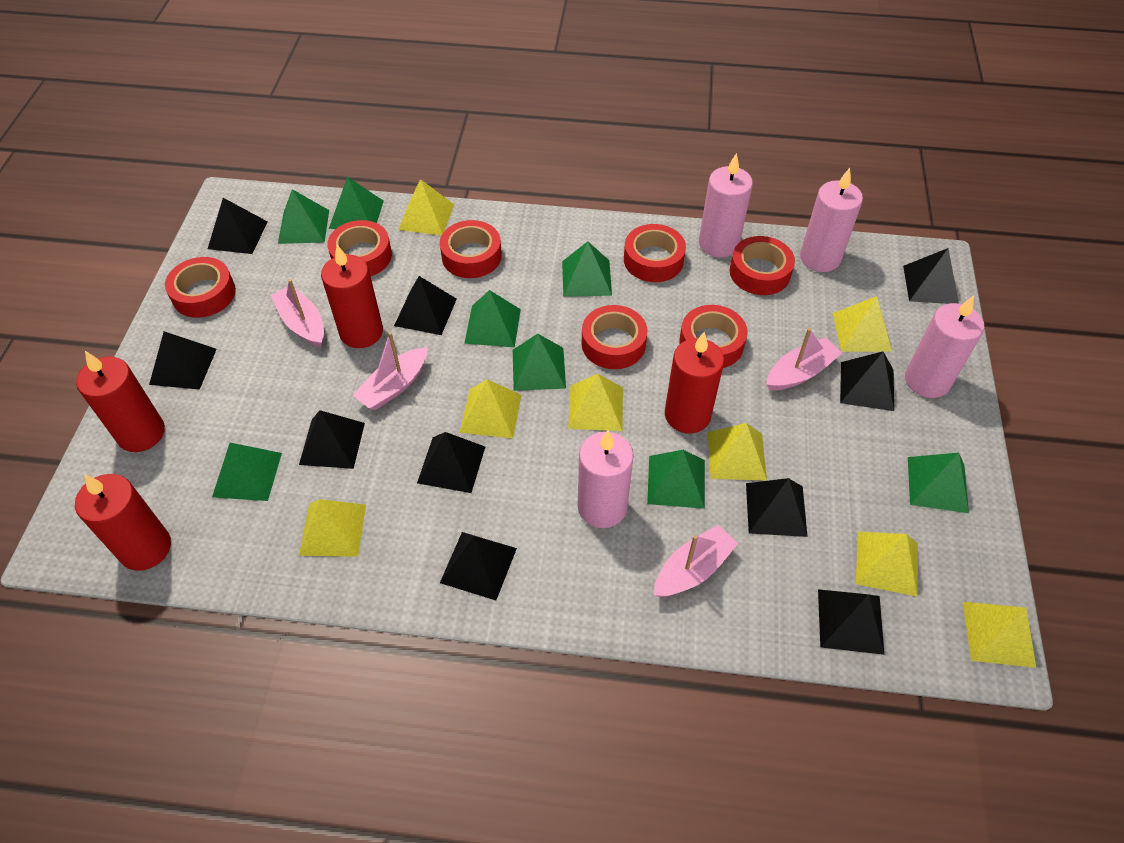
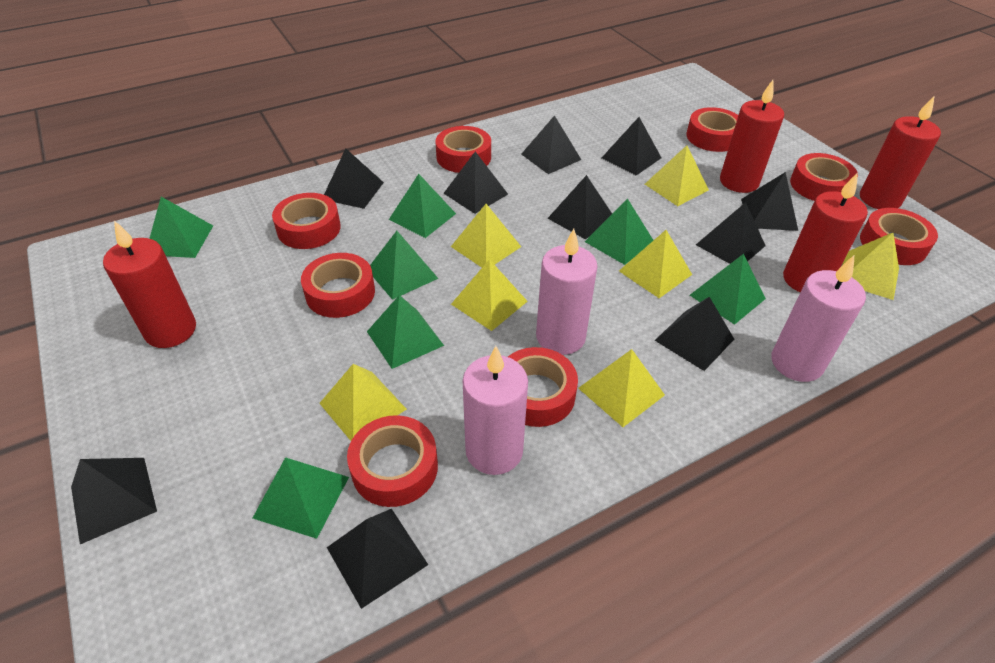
green pyramid: 8 -> 7
pink boat: 4 -> 0
pink candle: 4 -> 3
red tape: 7 -> 8
yellow pyramid: 8 -> 7

